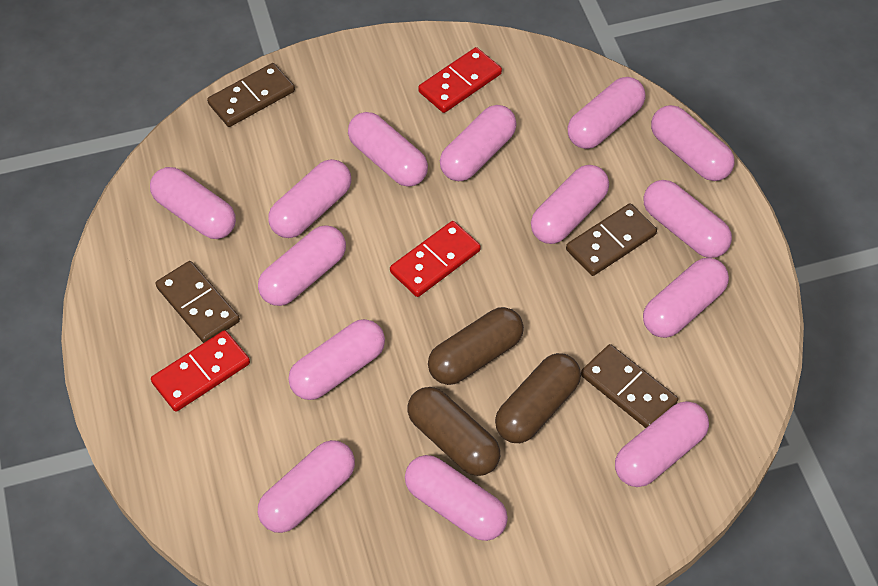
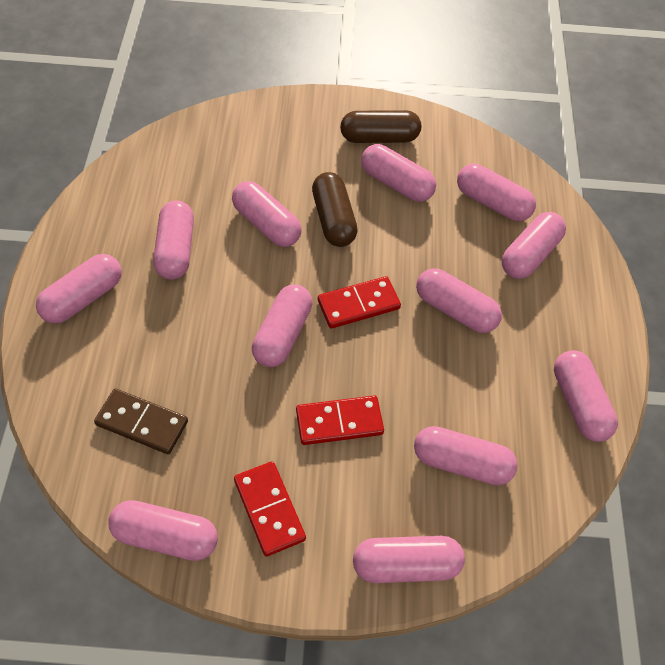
brown capsule: 3 -> 2
brown domino: 4 -> 1
pink capsule: 14 -> 12

